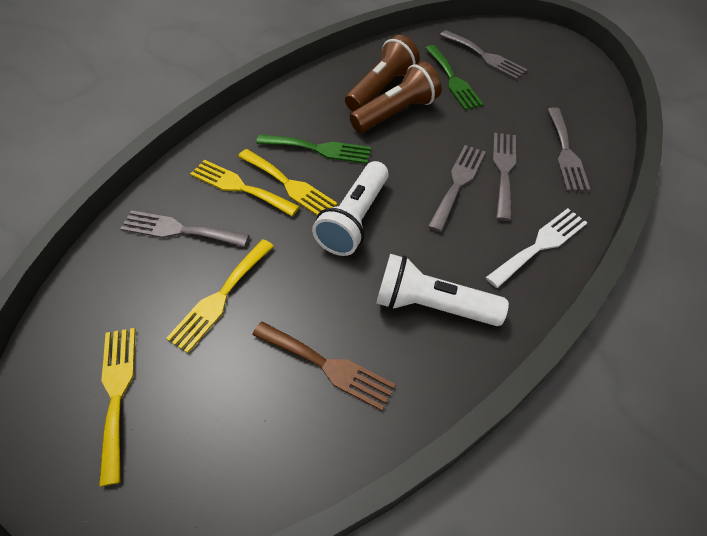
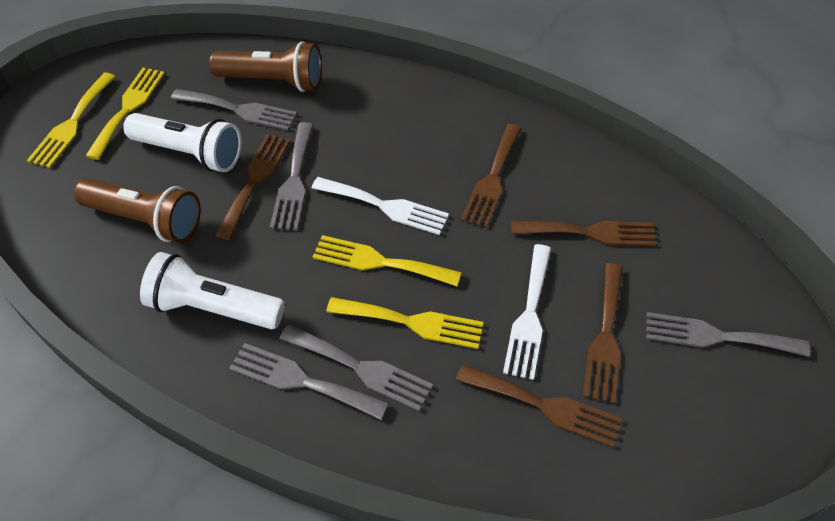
brown fork: 1 -> 5
green fork: 2 -> 0
white fork: 1 -> 2

